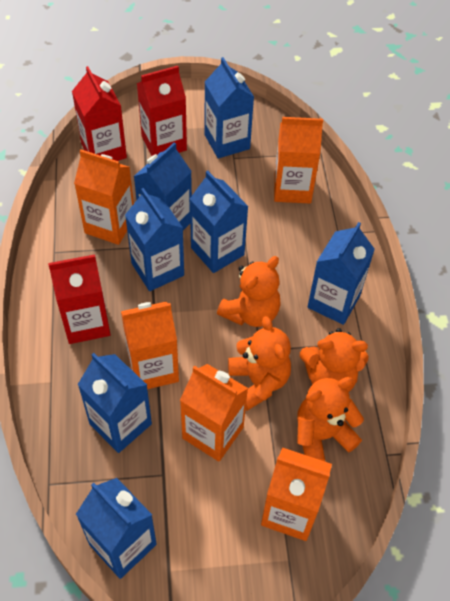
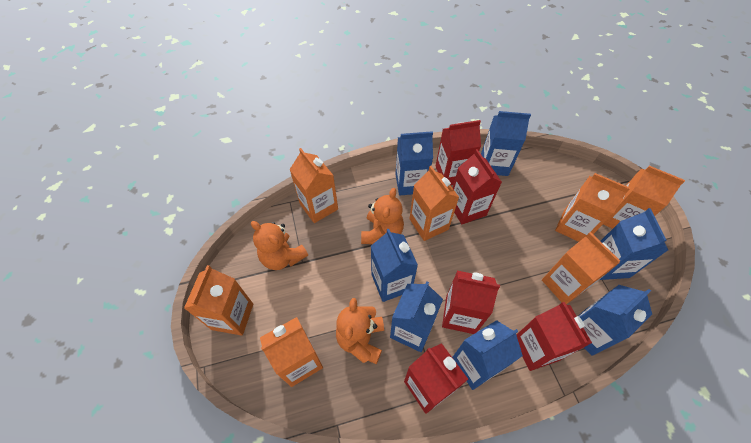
orange carton: 5 -> 7
orange teddy bear: 4 -> 3
red carton: 3 -> 5

